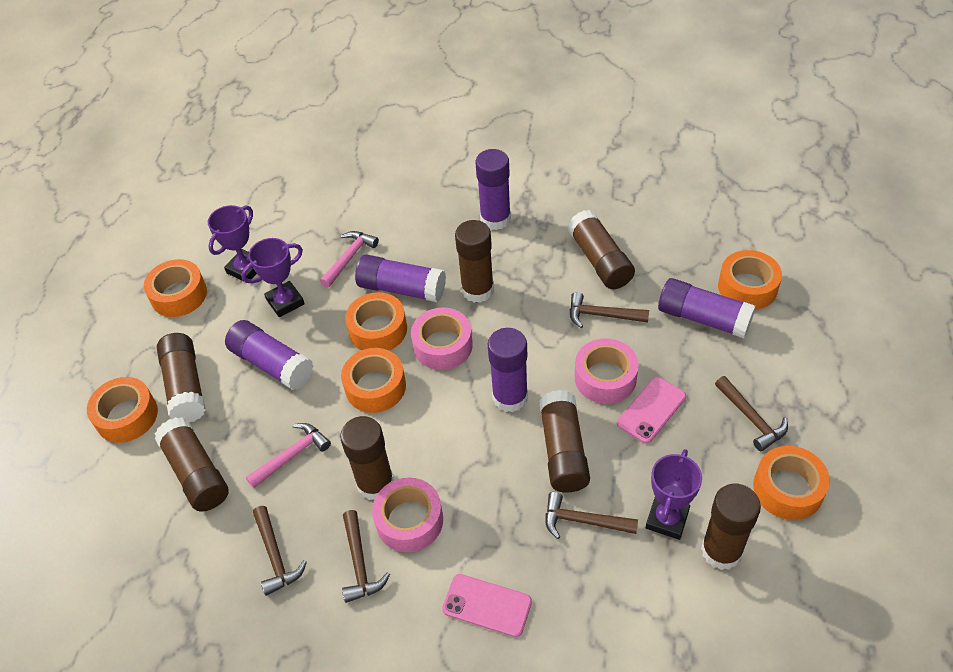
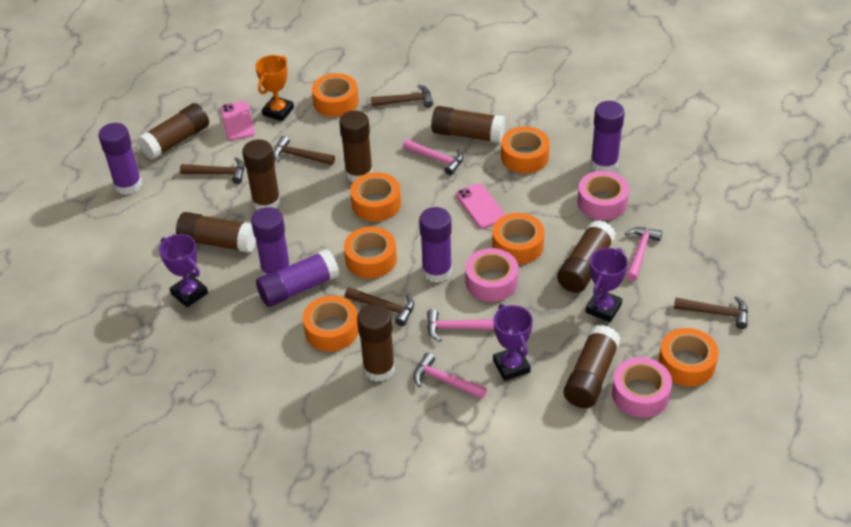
brown glue stick: 7 -> 8
orange tape: 6 -> 7
orange trophy: 0 -> 1
pink hammer: 2 -> 4

